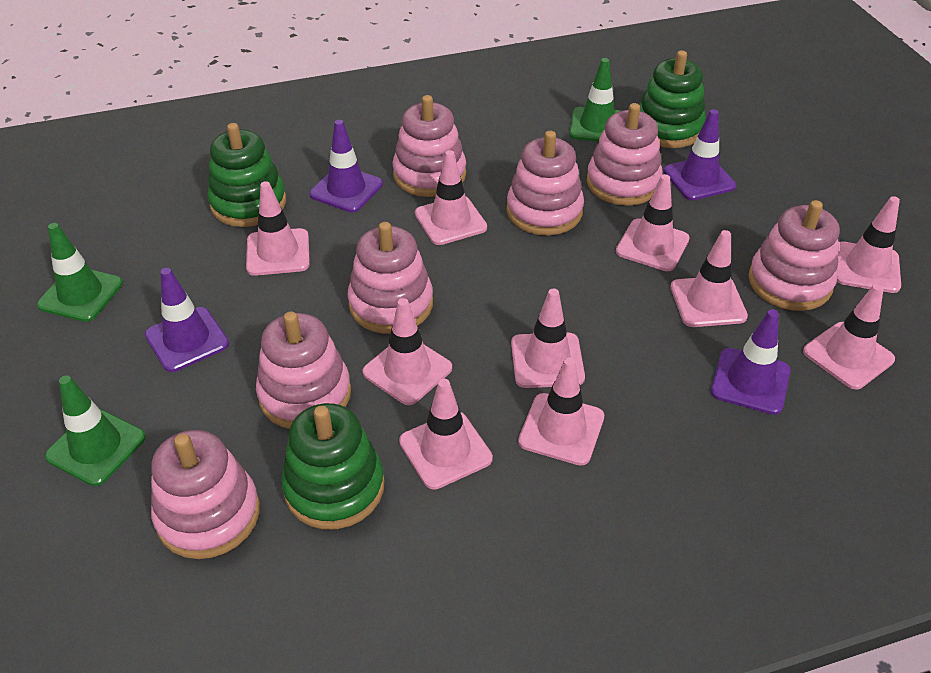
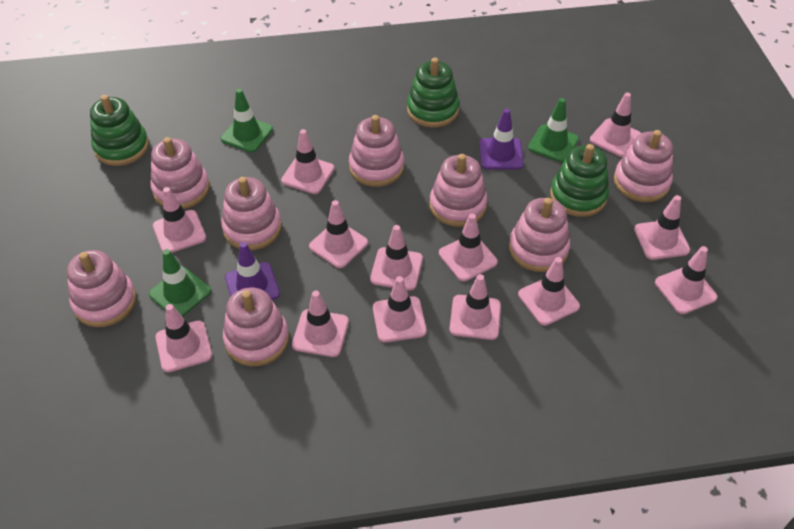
pink stacking toy: 7 -> 8
pink traffic cone: 10 -> 13
purple traffic cone: 4 -> 2

